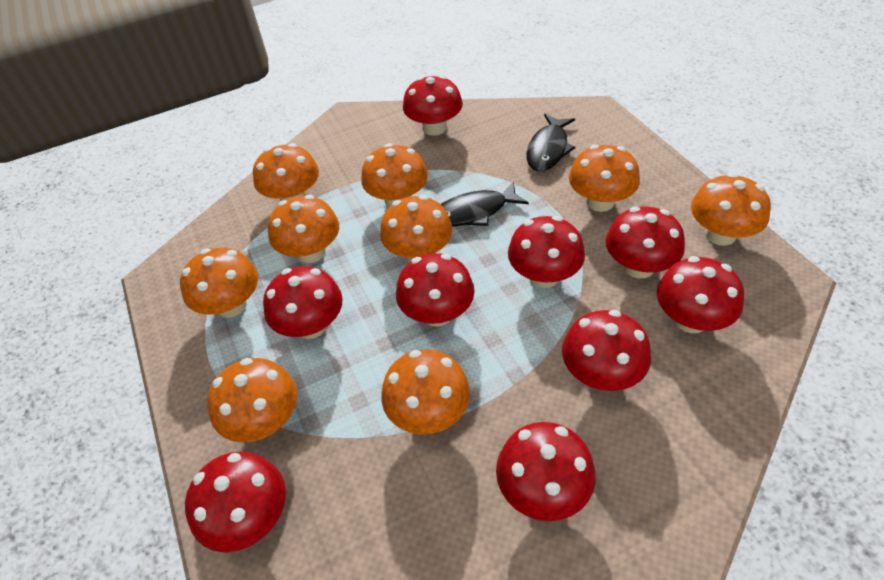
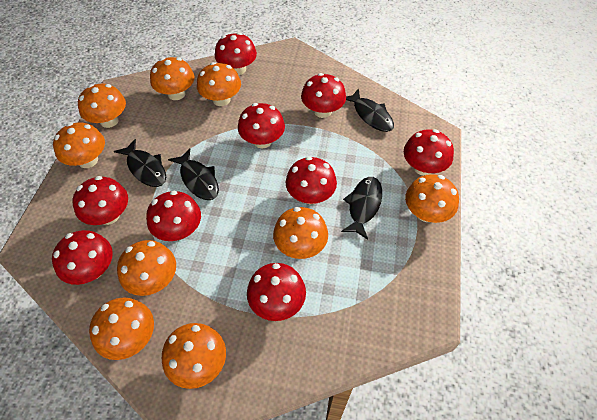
black fish: 2 -> 4

